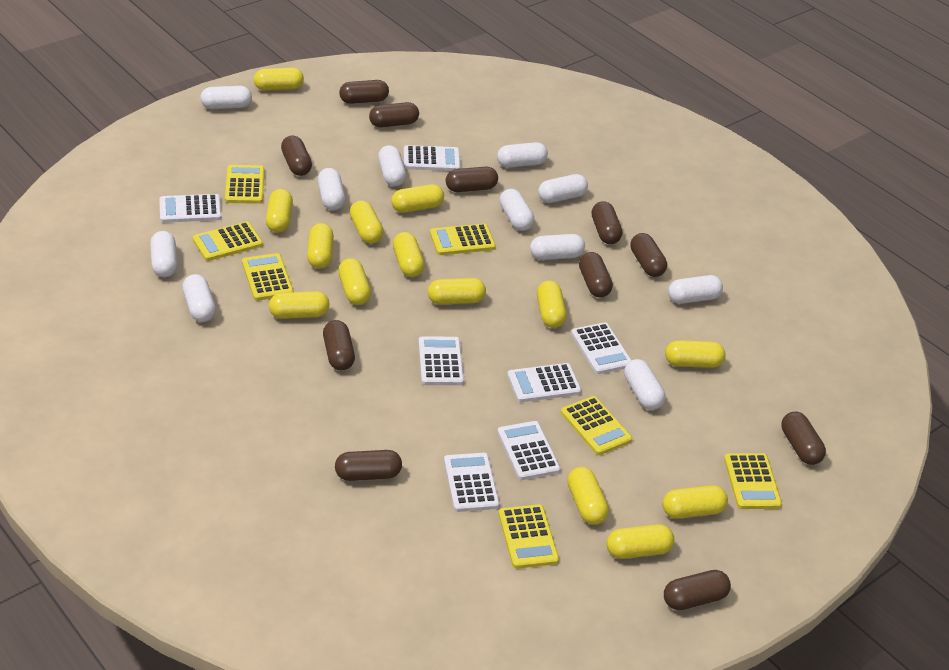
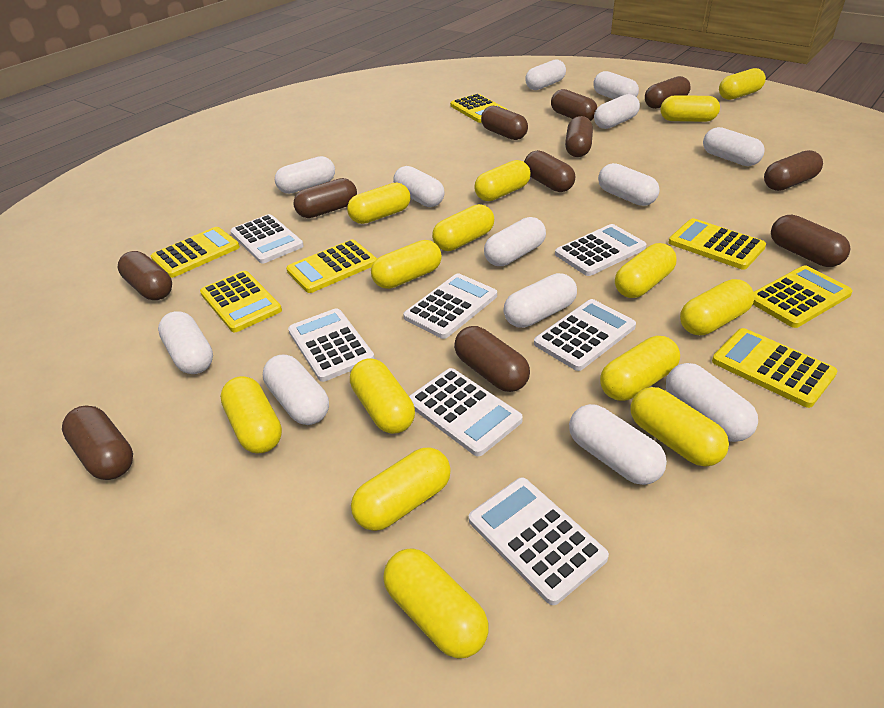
white capsule: 11 -> 13

